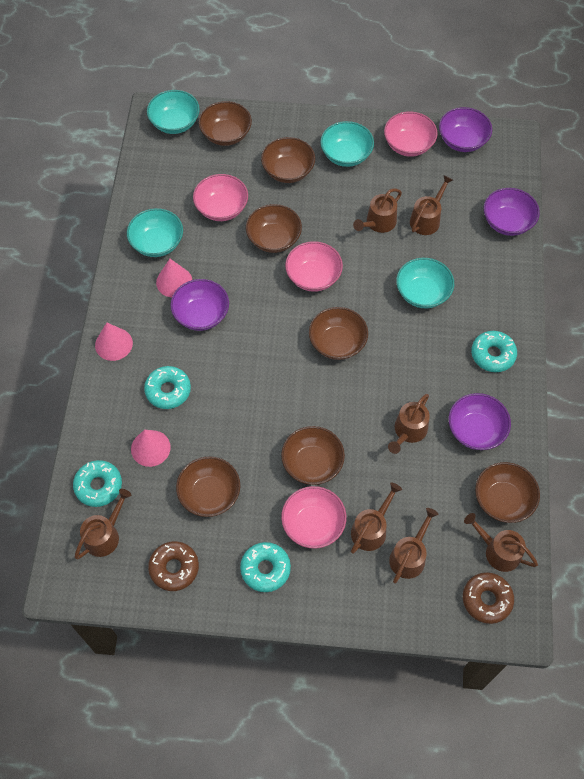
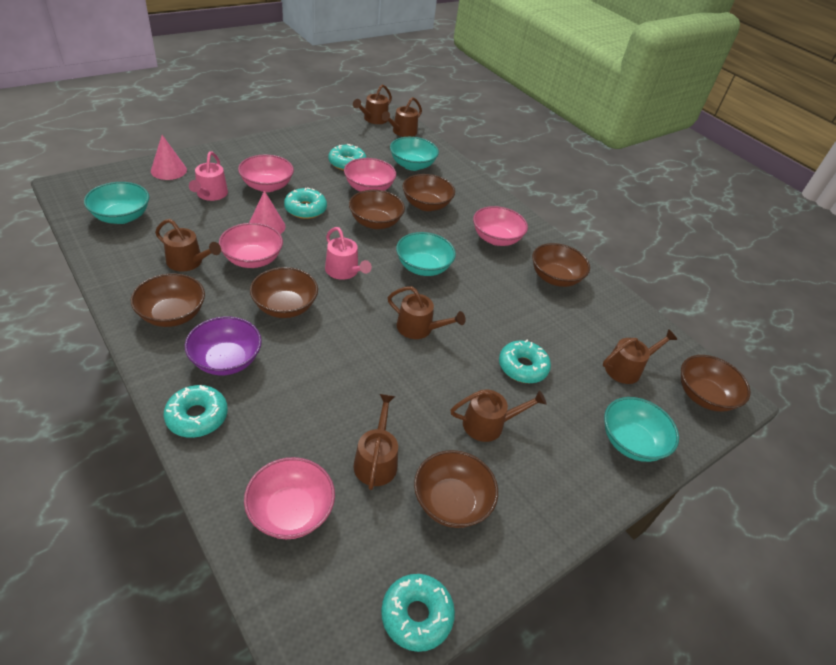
brown donut: 2 -> 0
pink bowl: 4 -> 5
pink cone: 3 -> 2
pink watering can: 0 -> 2
purple bowl: 4 -> 1
turquoise donut: 4 -> 5

